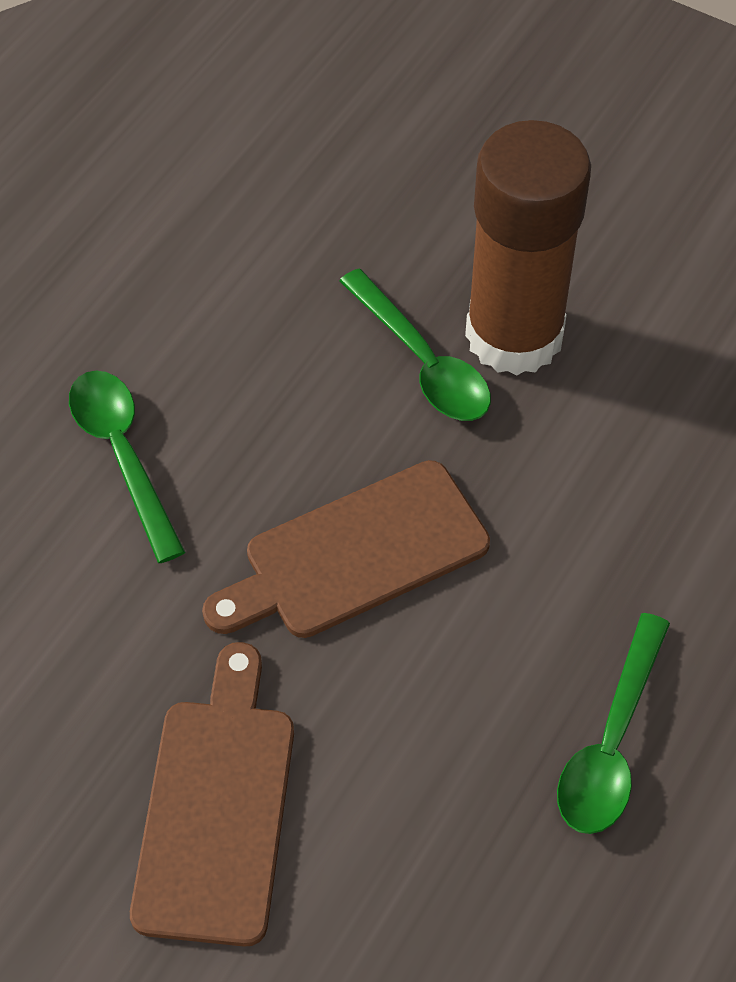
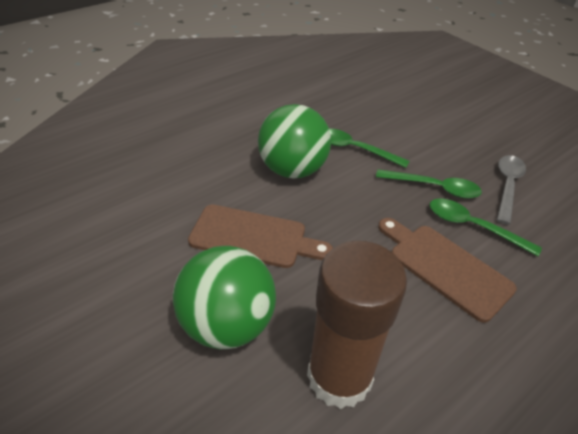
green ball: 0 -> 2
grey spoon: 0 -> 1

